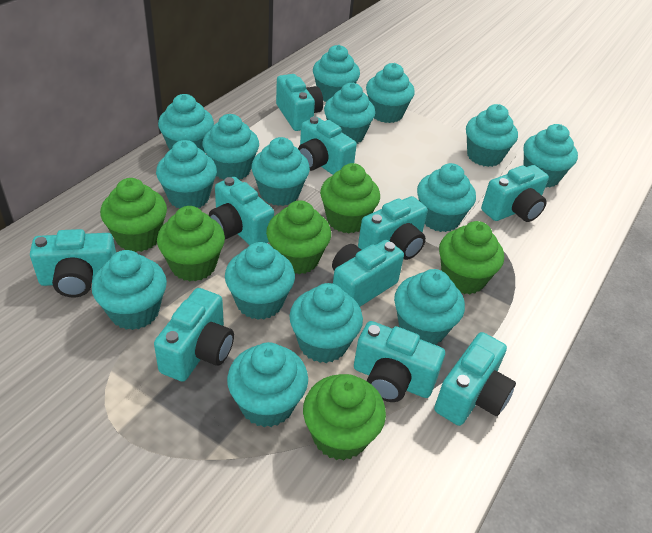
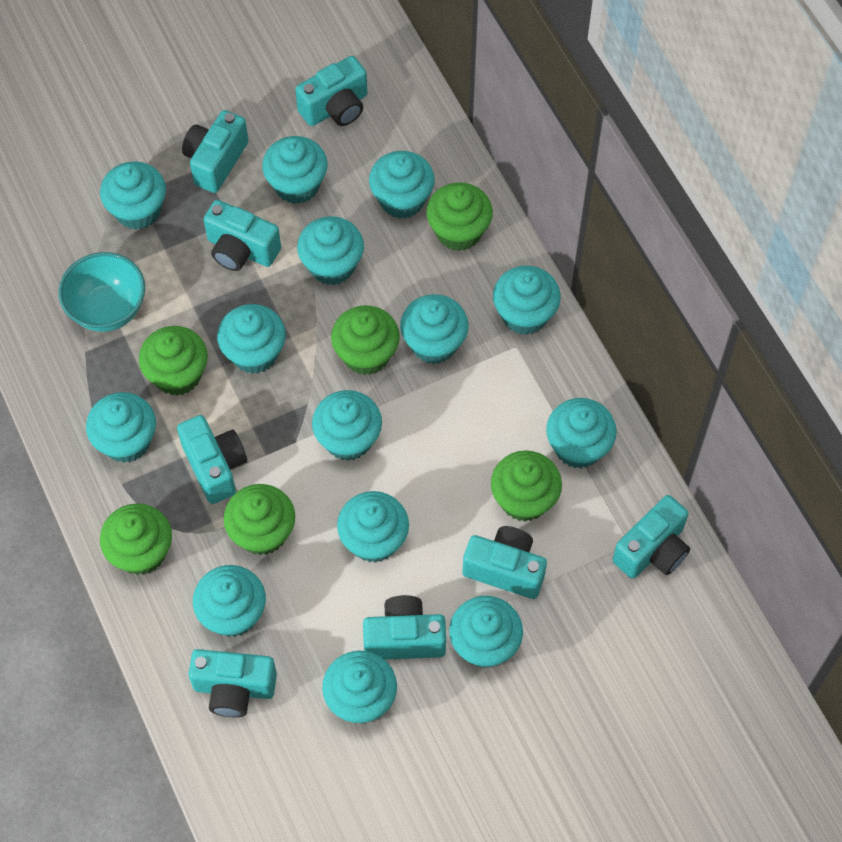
turquoise bowl: 0 -> 1
turquoise camera: 10 -> 8
turquoise cupcake: 15 -> 14

